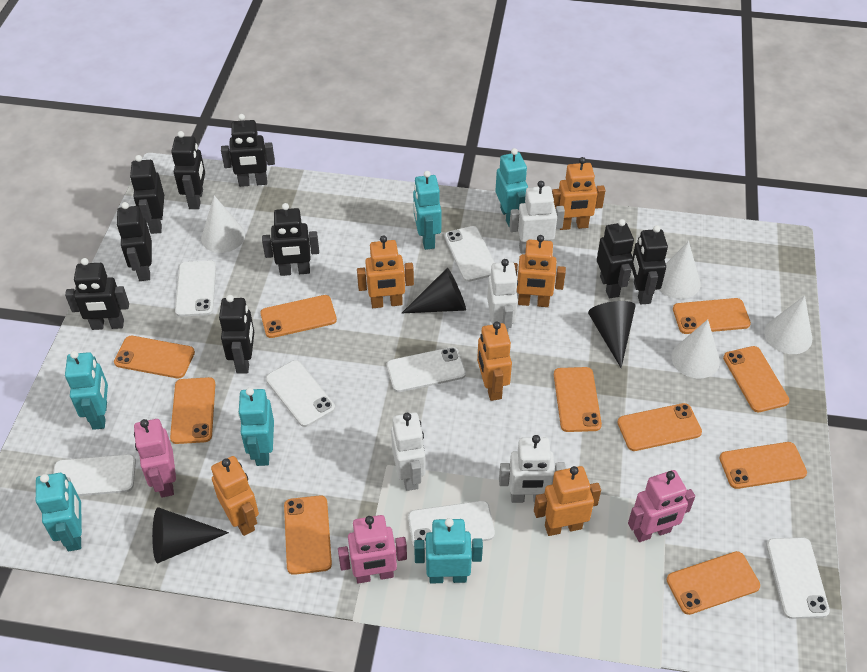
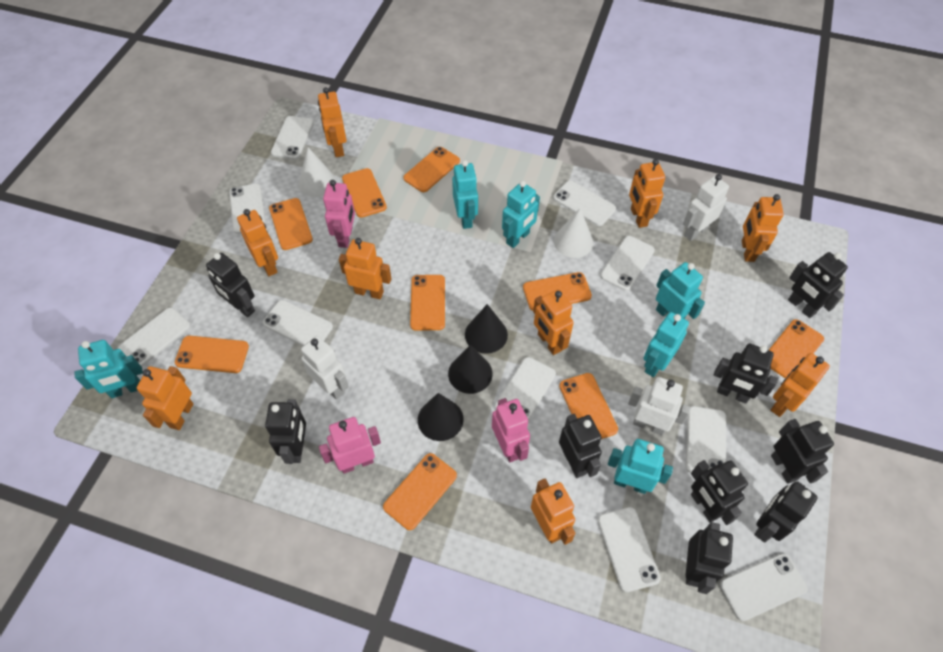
orange phone: 10 -> 9
orange robot: 6 -> 9
white cone: 4 -> 2
white phone: 7 -> 10
white robot: 4 -> 3

